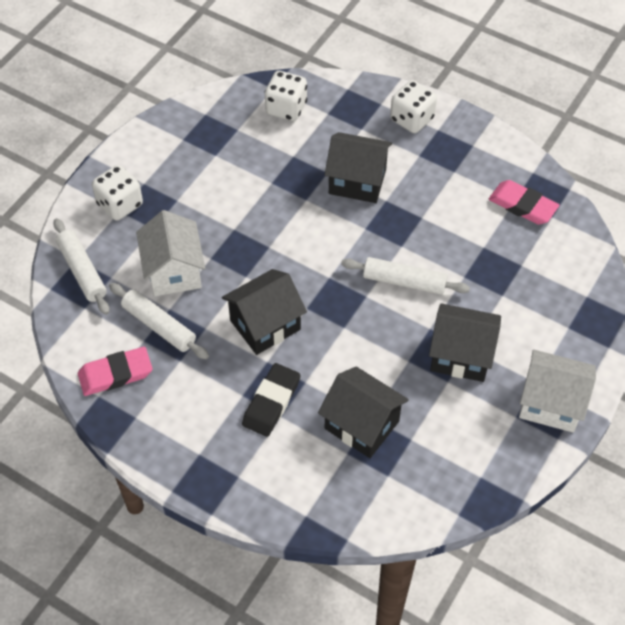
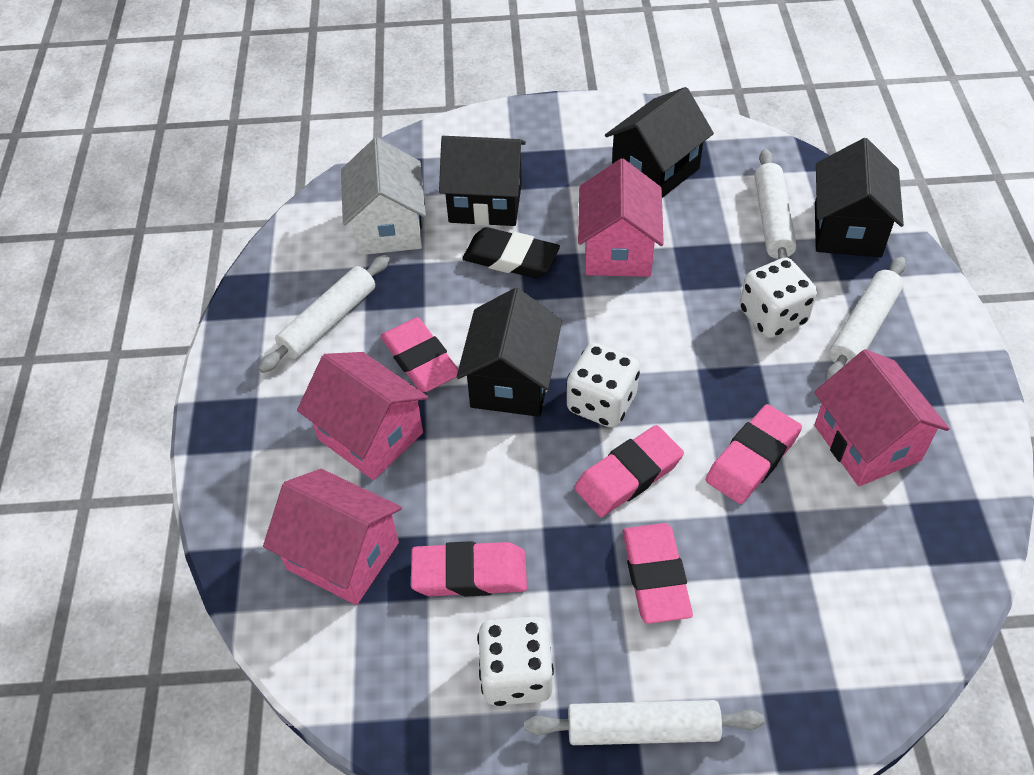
pink eraser: 2 -> 5
pink house: 0 -> 4
white house: 2 -> 1
white rolling pin: 3 -> 4

